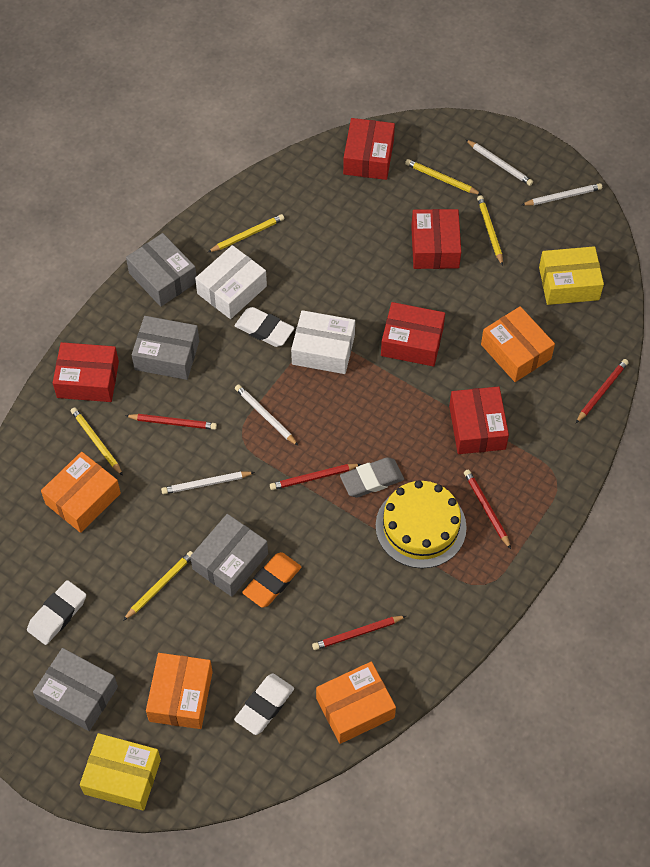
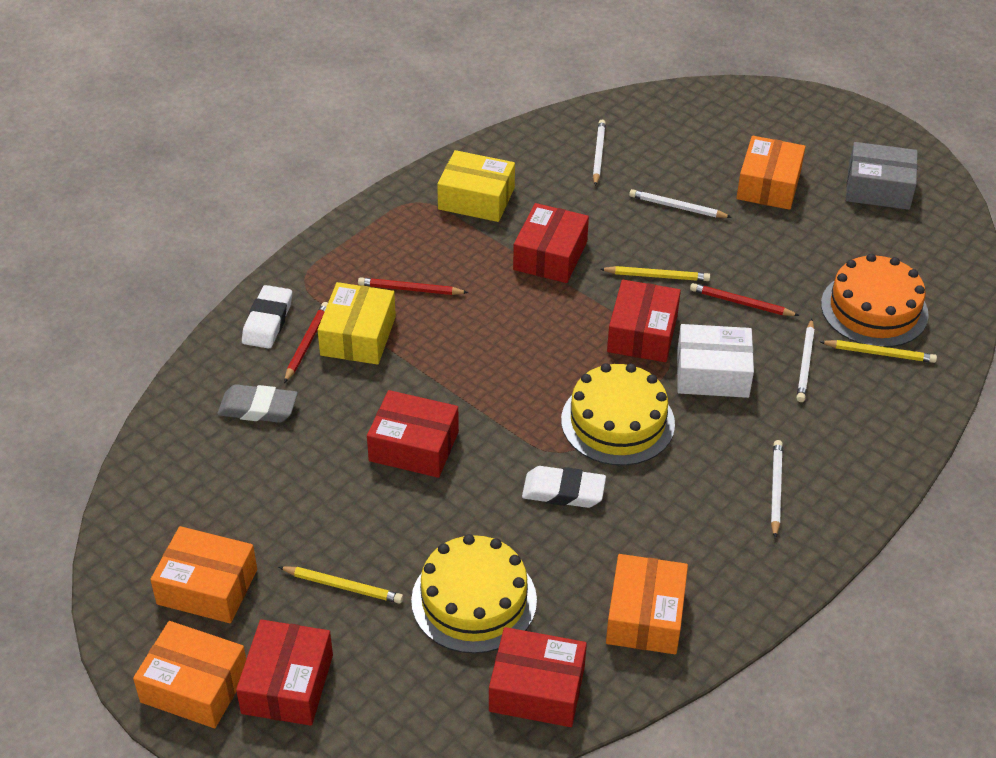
grey box: 4 -> 1
orange cake: 0 -> 1
orange eraser: 1 -> 0
red pencil: 5 -> 3
white box: 2 -> 1
white eraser: 3 -> 2
yellow cake: 1 -> 2
yellow pencil: 5 -> 3

